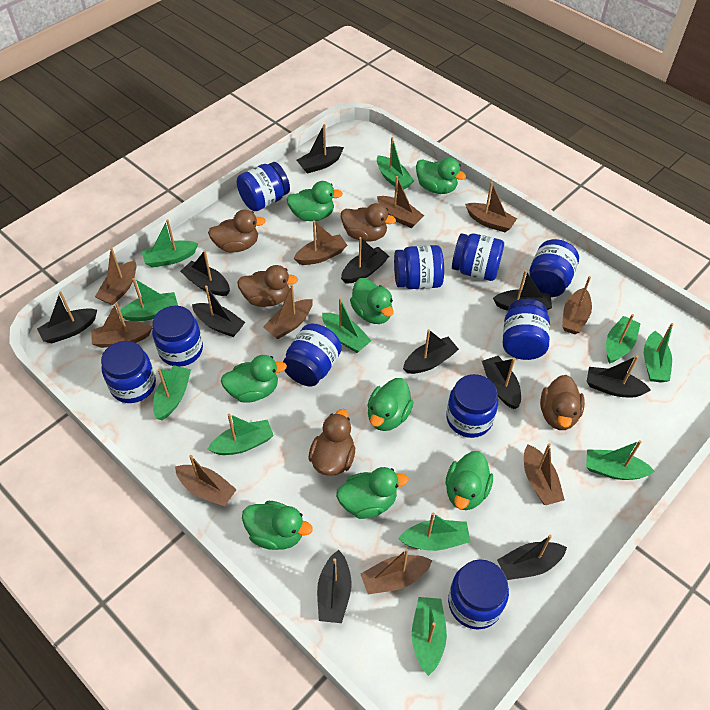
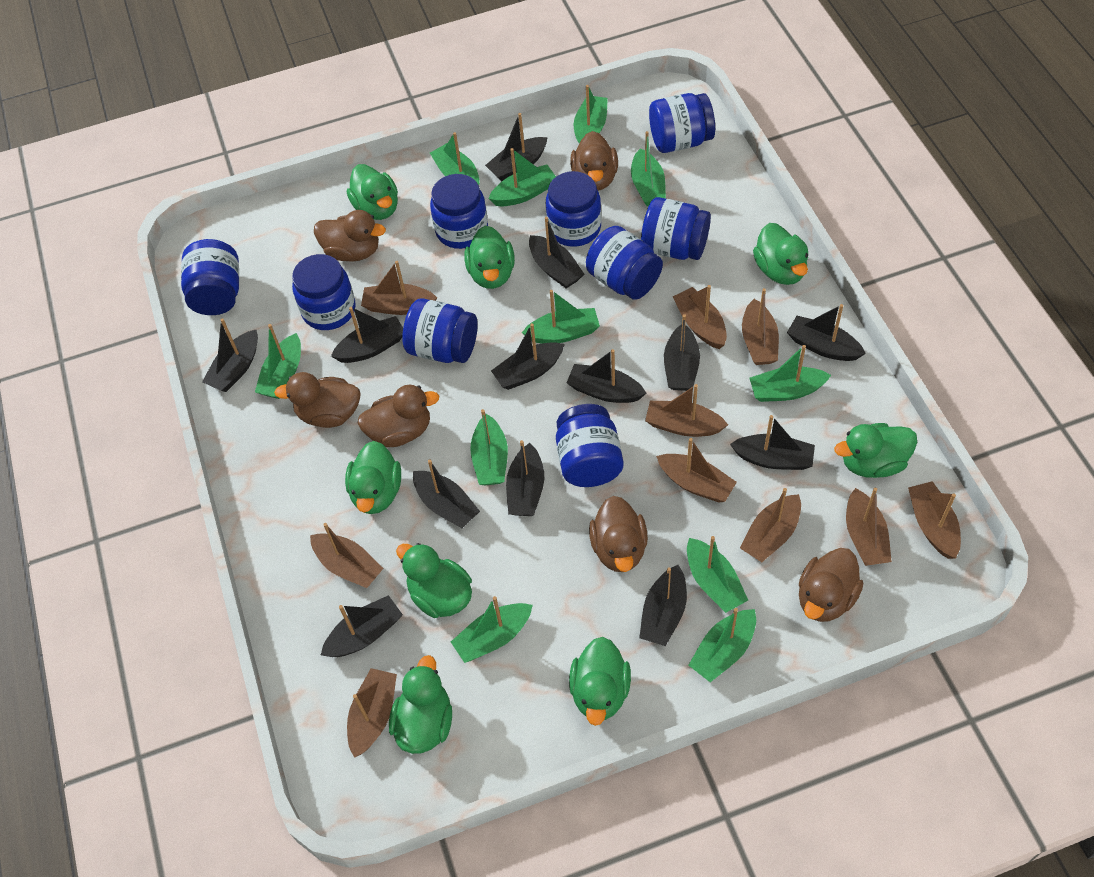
black boat: 11 -> 13
blue jar: 10 -> 9
brown duck: 5 -> 6

